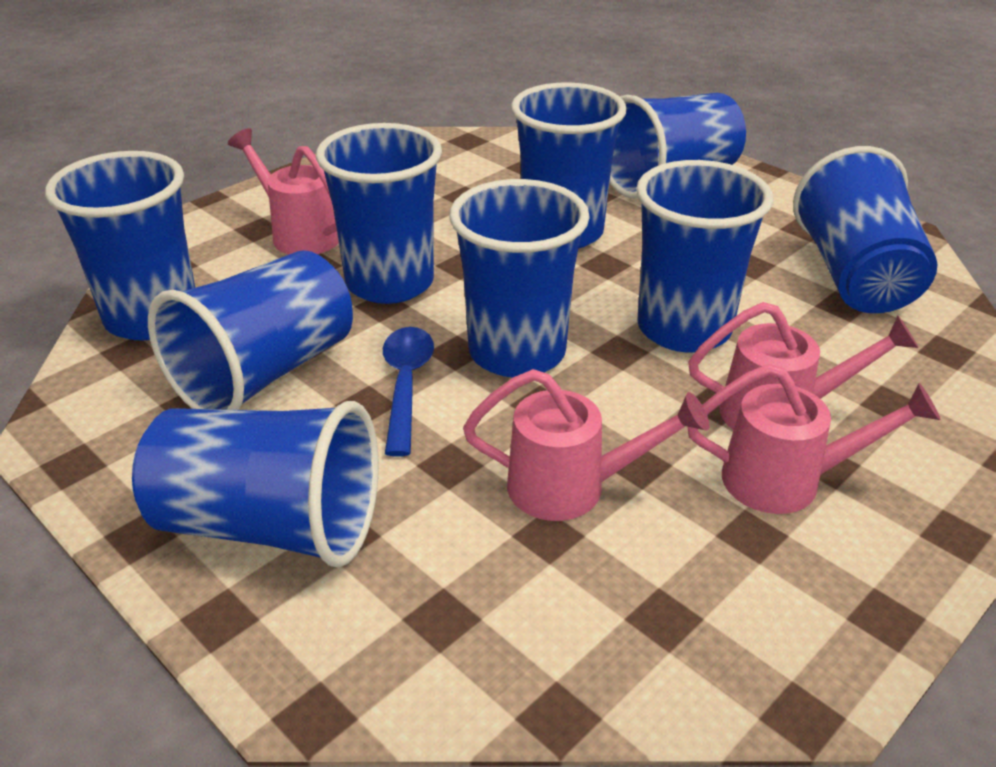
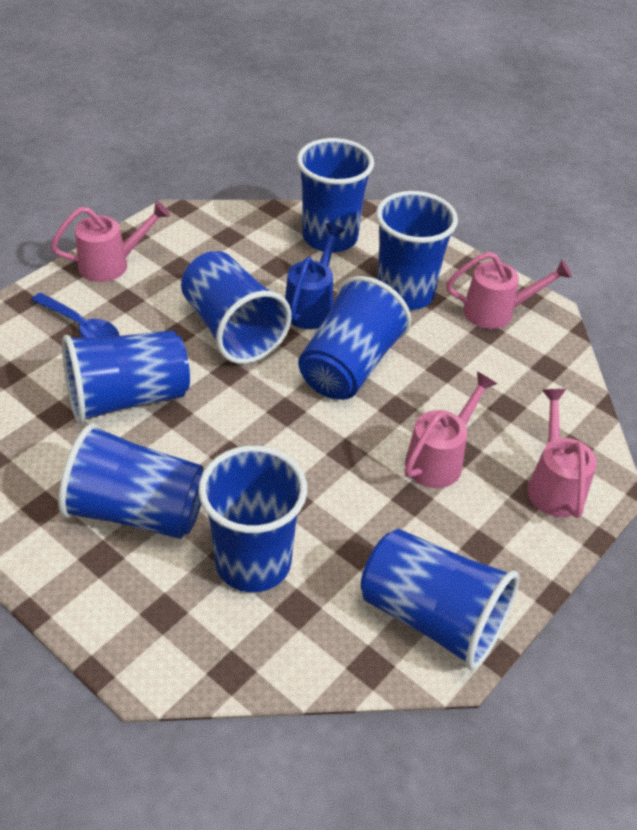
blue cup: 9 -> 8
blue watering can: 0 -> 1

